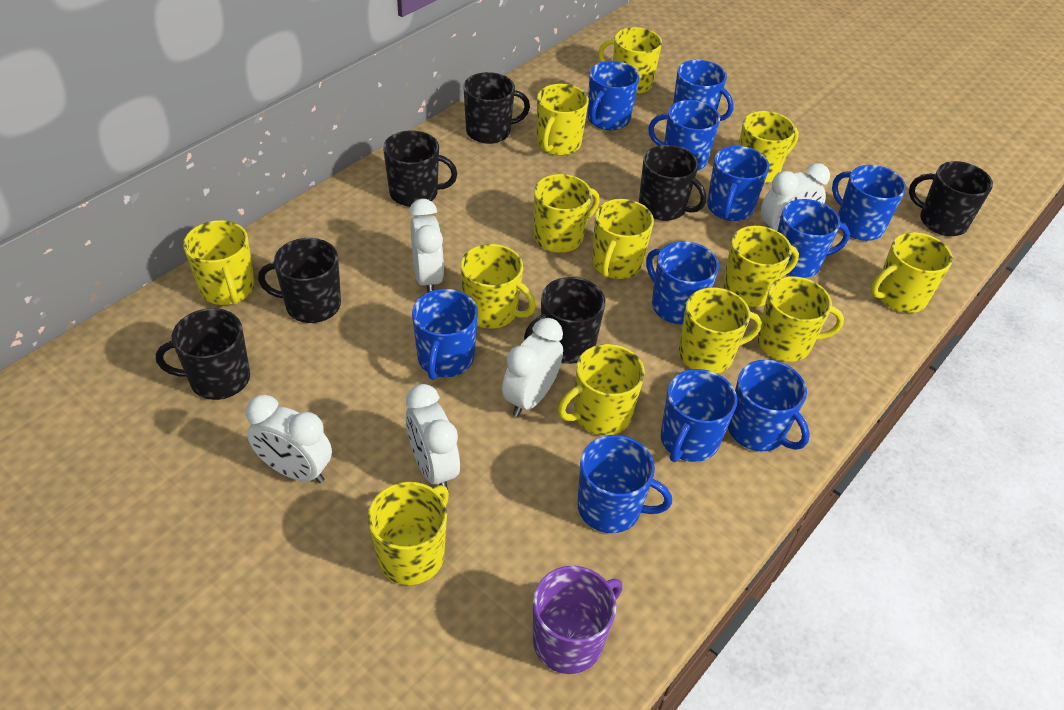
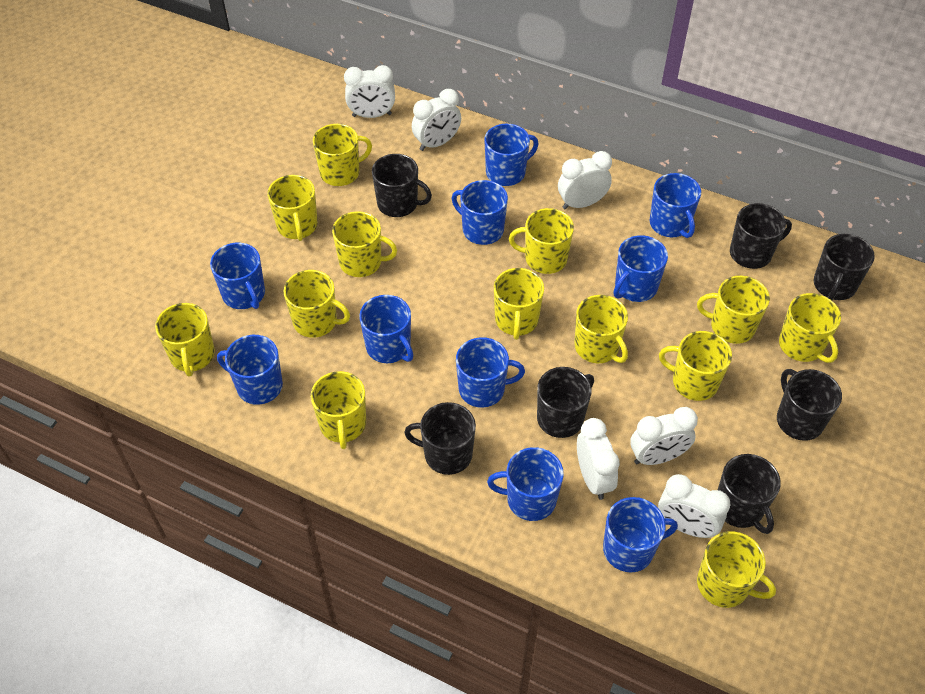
blue mug: 11 -> 10
purple mug: 1 -> 0
white clock: 5 -> 6

